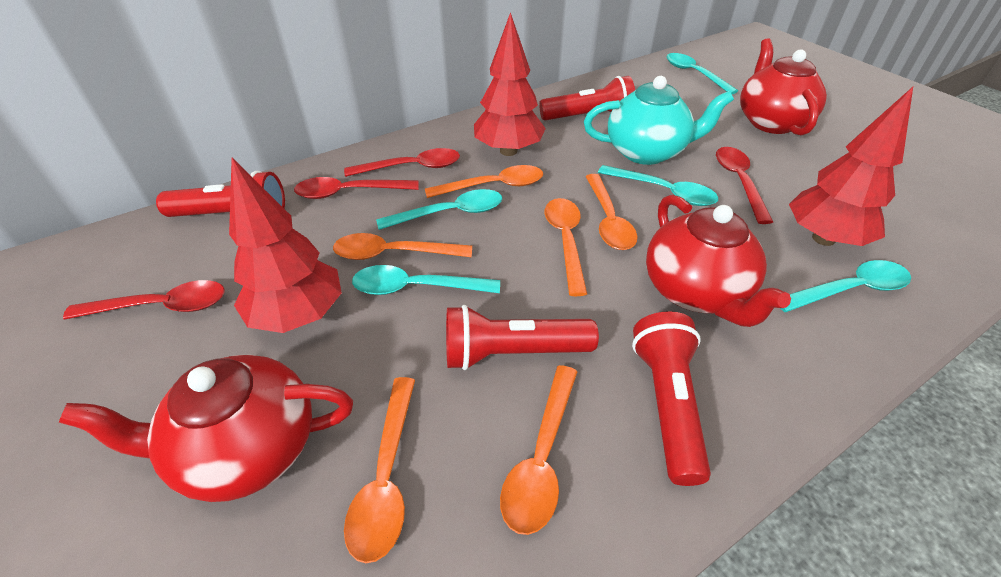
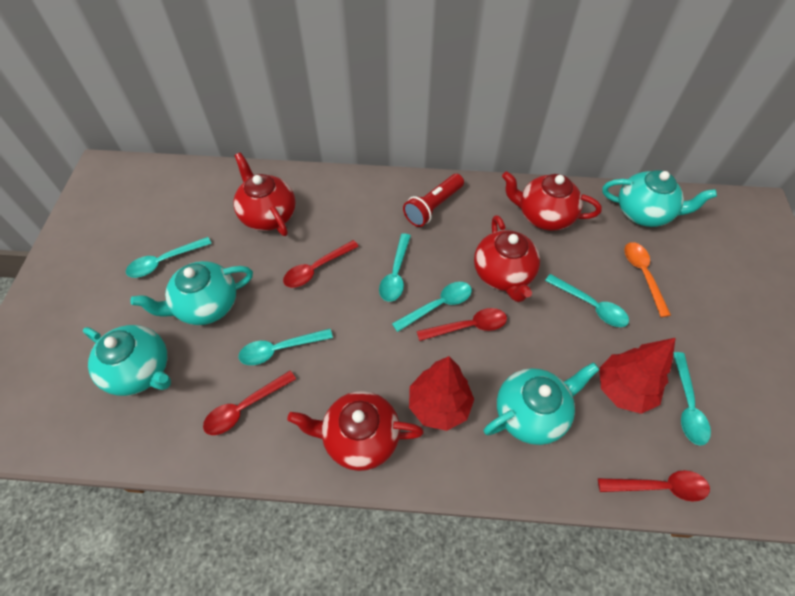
orange spoon: 6 -> 1
red flashlight: 4 -> 1
red teapot: 3 -> 4
red tree: 3 -> 2
turquoise spoon: 5 -> 6
turquoise teapot: 1 -> 4

